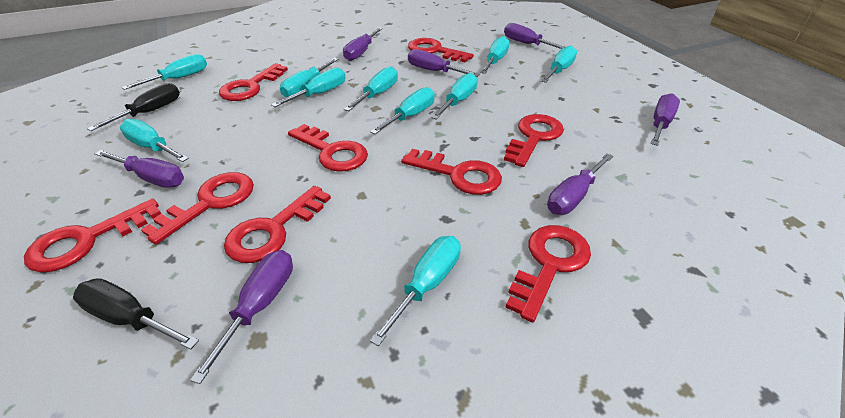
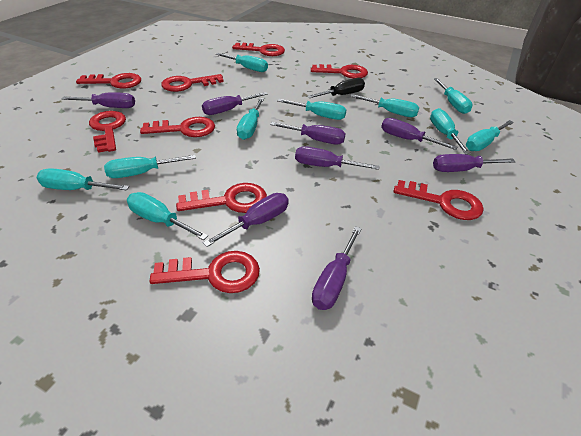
black screwdriver: 2 -> 1
purple screwdriver: 7 -> 8

